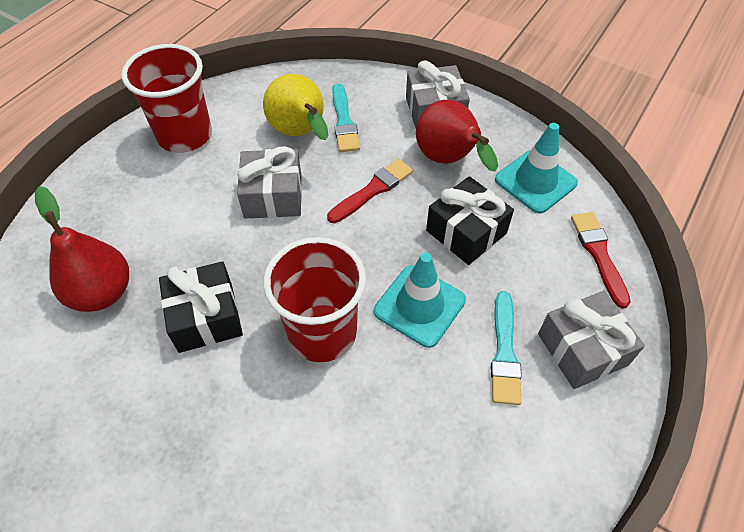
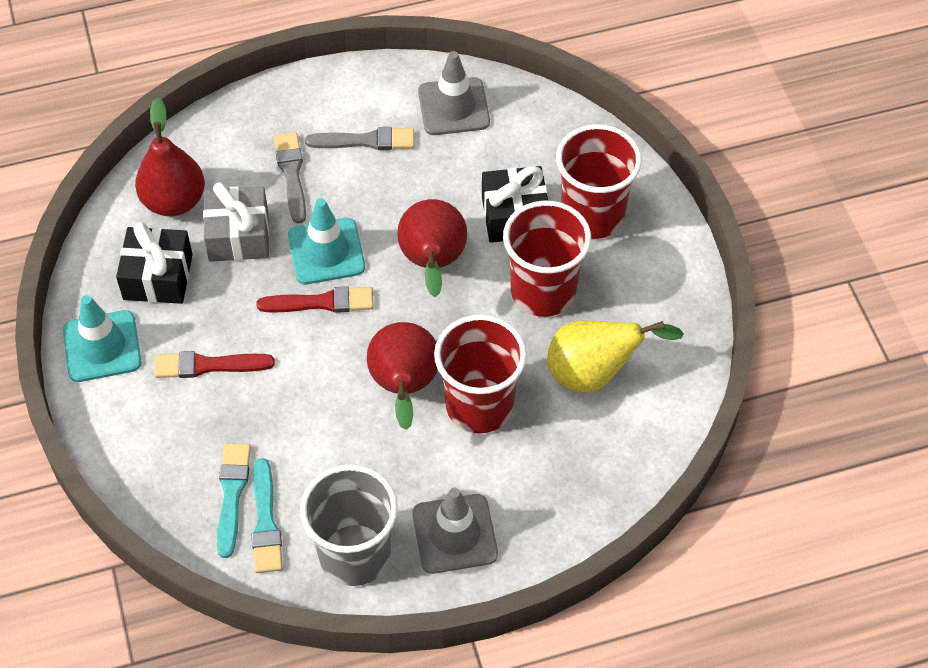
grey brush: 0 -> 2
grey cup: 0 -> 1
grey gift: 3 -> 1
grey traffic cone: 0 -> 2
red cup: 2 -> 3
red pear: 2 -> 3

